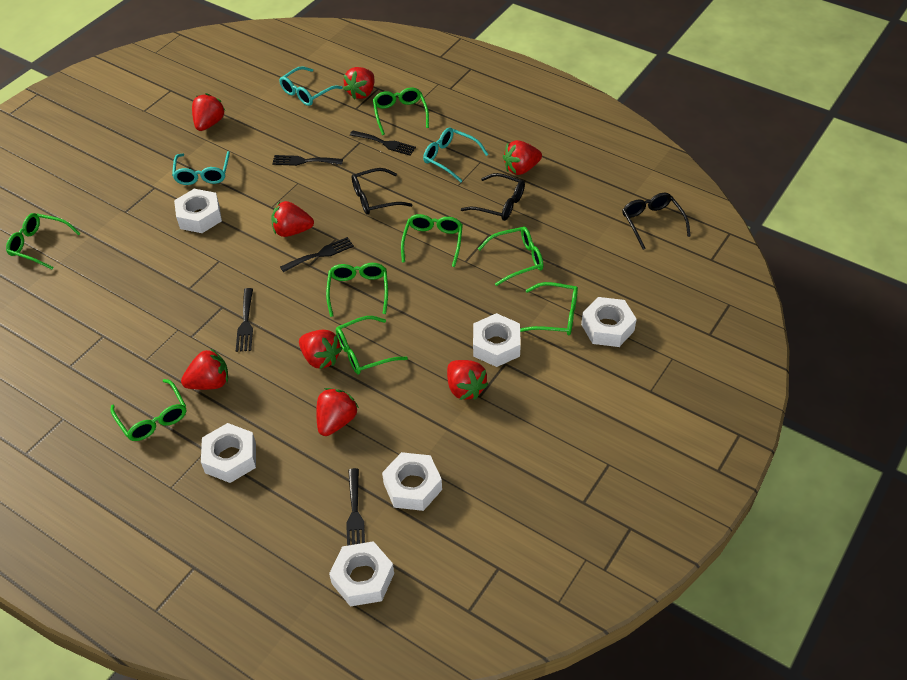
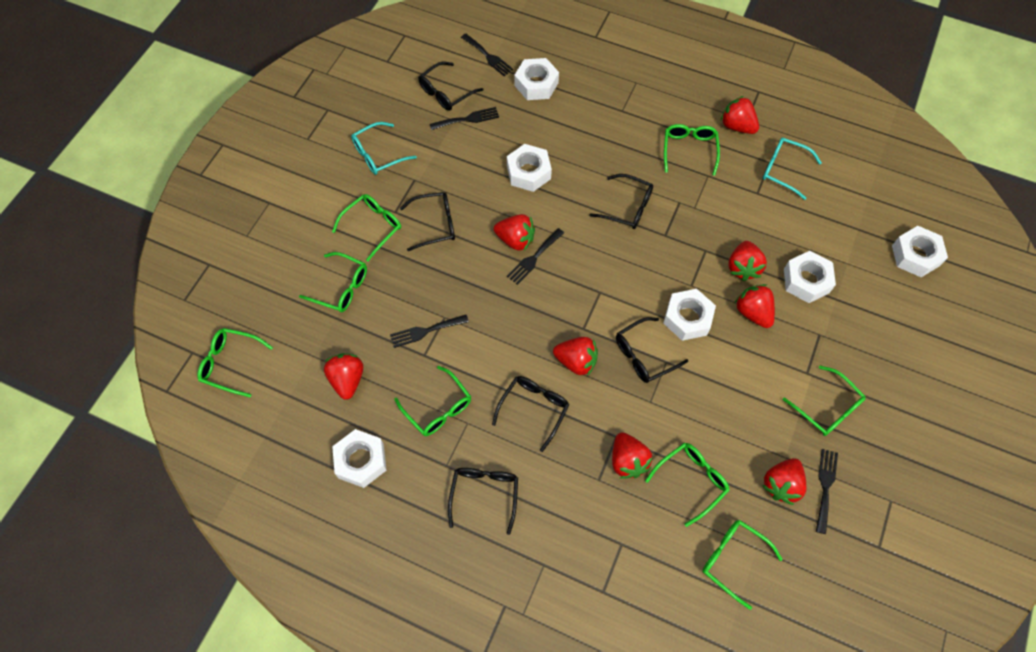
black glasses: 3 -> 6
turquoise glasses: 3 -> 2

